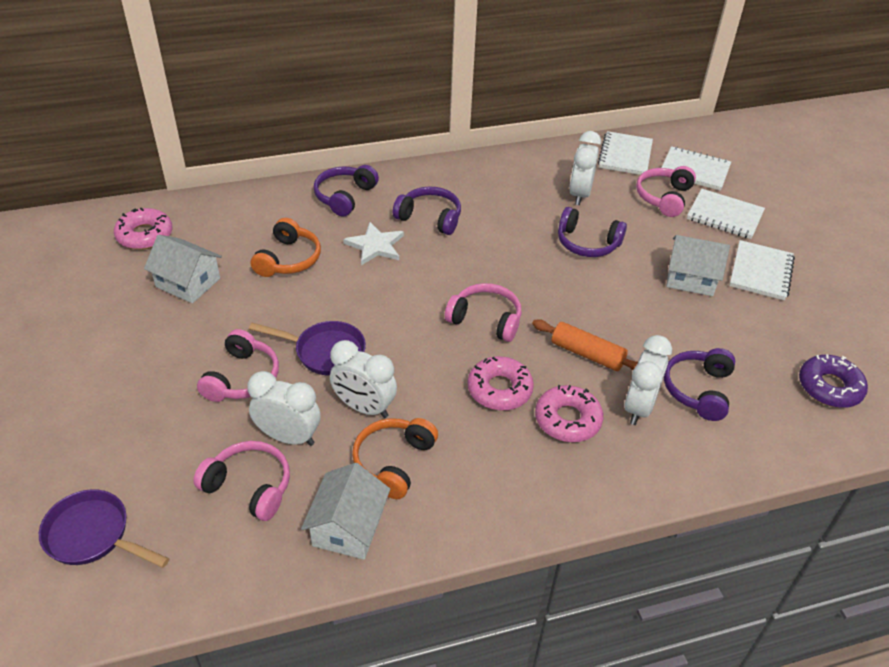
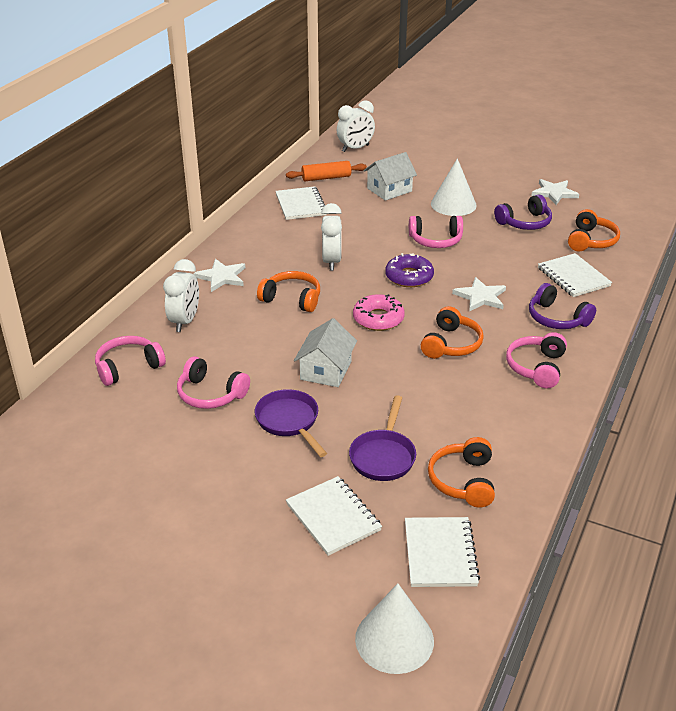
orange headphones: 2 -> 4
pink donut: 3 -> 1
purple headphones: 4 -> 2
white clock: 4 -> 3
white cone: 0 -> 2
white house: 3 -> 2
white star: 1 -> 3

